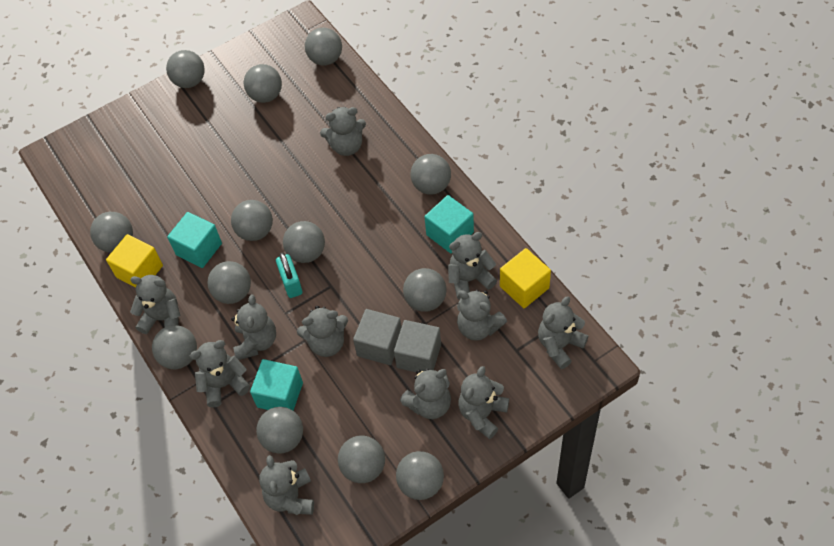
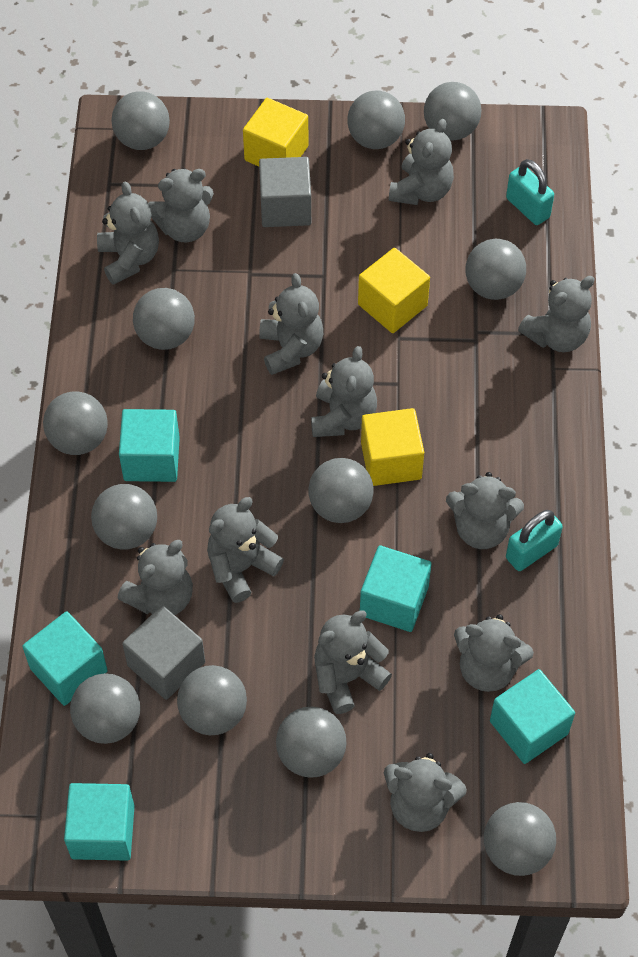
grey ball: 13 -> 12
grey teddy bear: 11 -> 12
turquoise cube: 3 -> 5
turquoise padlock: 1 -> 2
yellow cube: 2 -> 3

